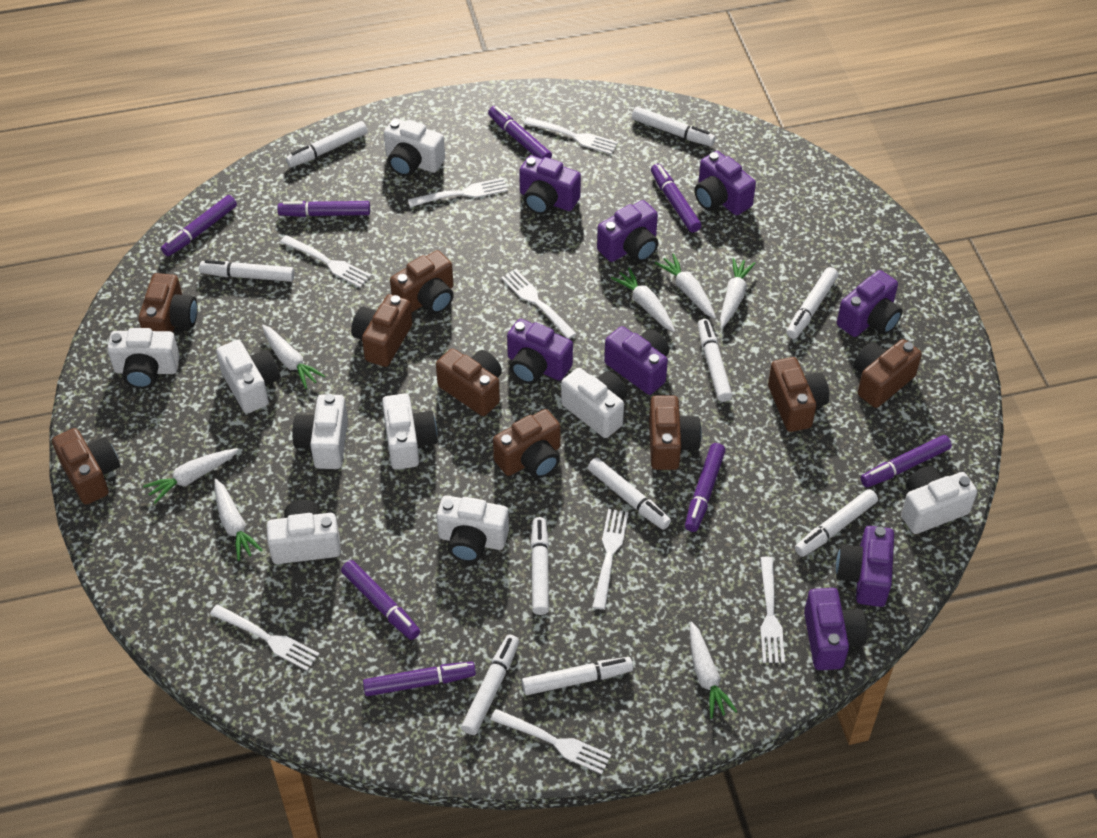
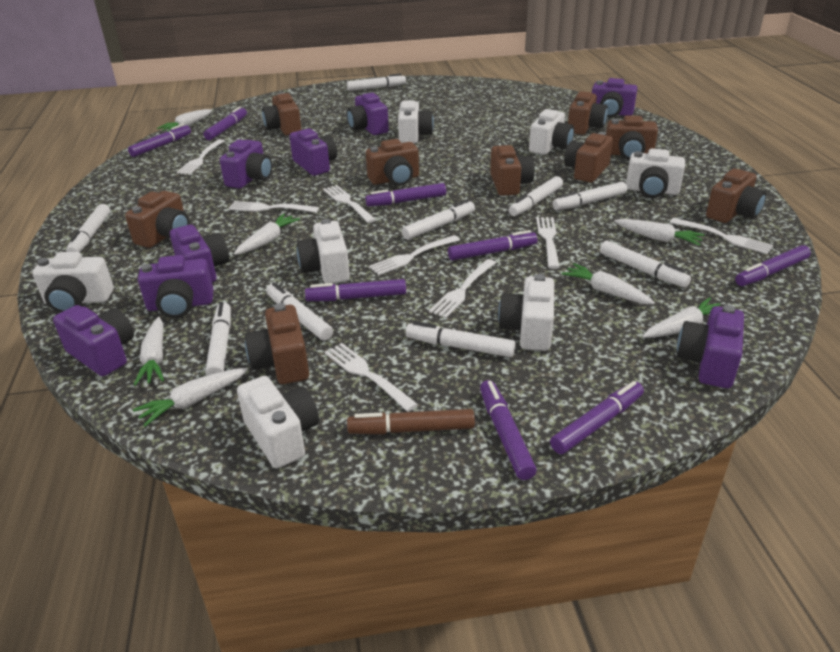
brown marker: 0 -> 1
white camera: 9 -> 7
white marker: 10 -> 9

